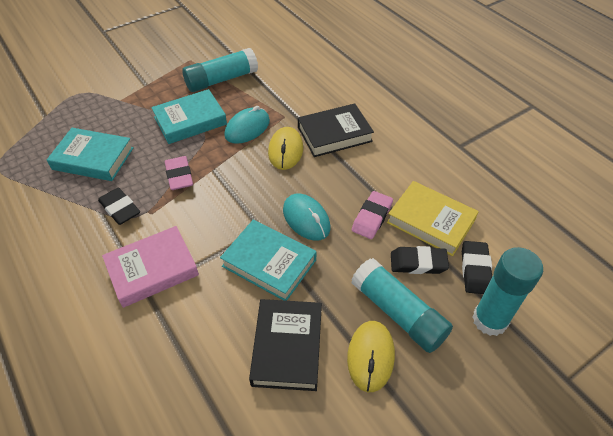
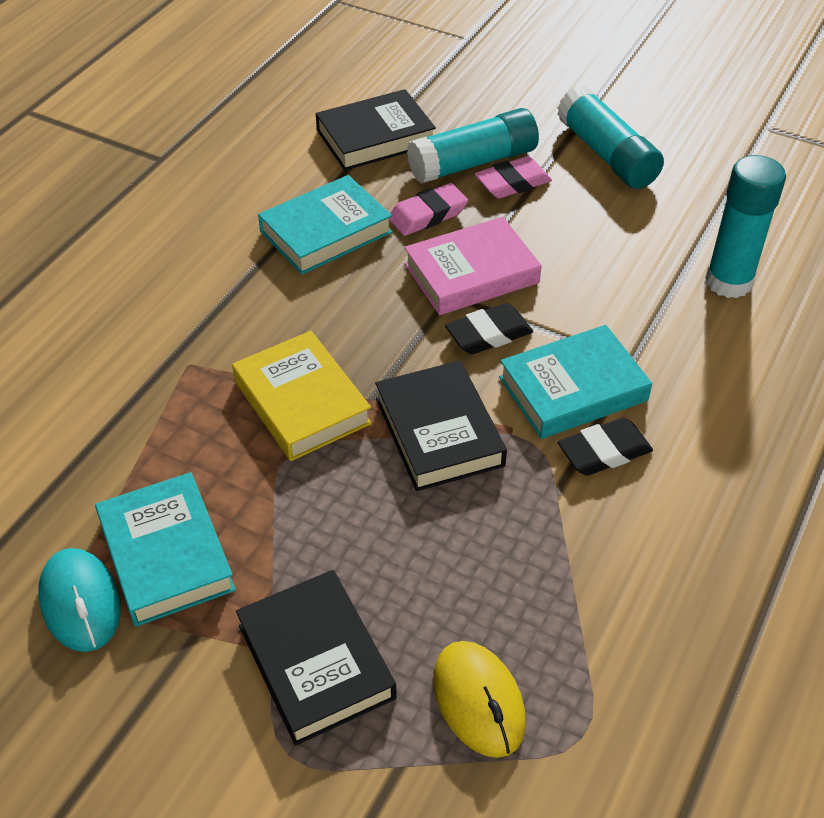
black book: 2 -> 3
black eraser: 3 -> 2
turquoise mouse: 2 -> 1
yellow mouse: 2 -> 1

